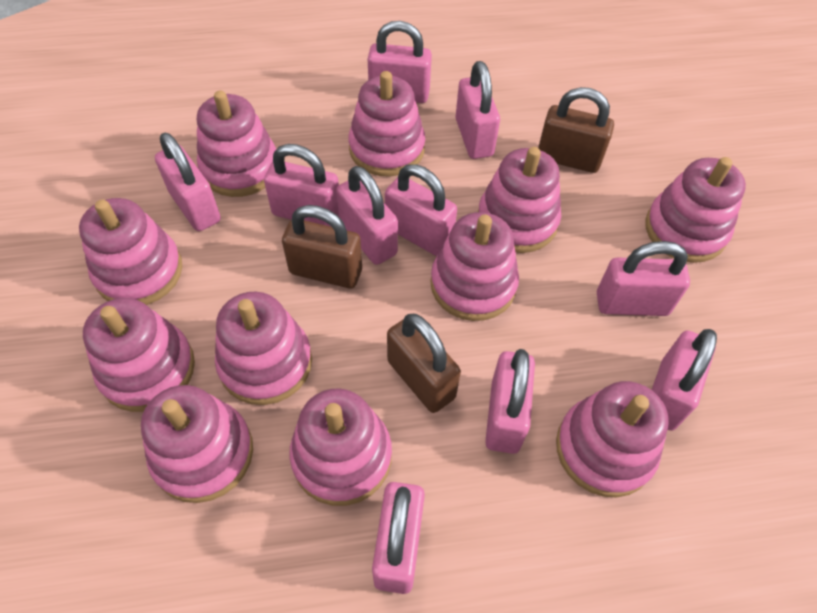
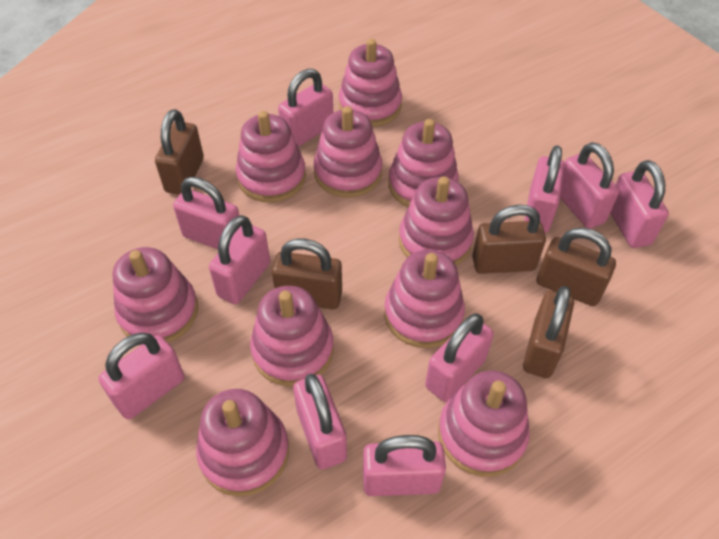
brown padlock: 3 -> 5
pink stacking toy: 11 -> 10

